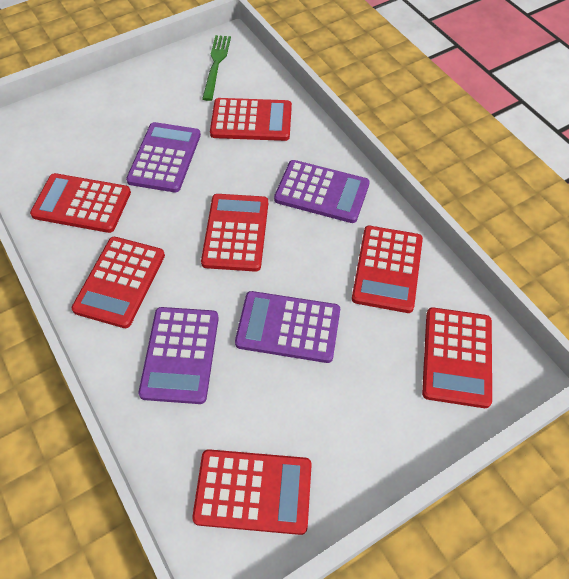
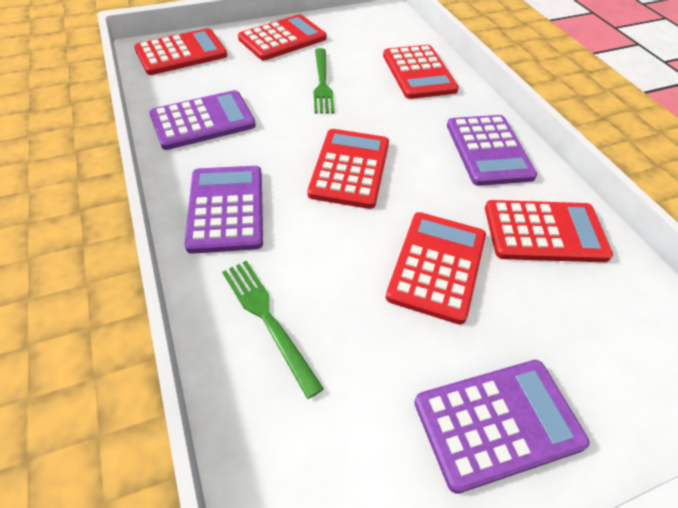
green fork: 1 -> 2
red calculator: 7 -> 6

